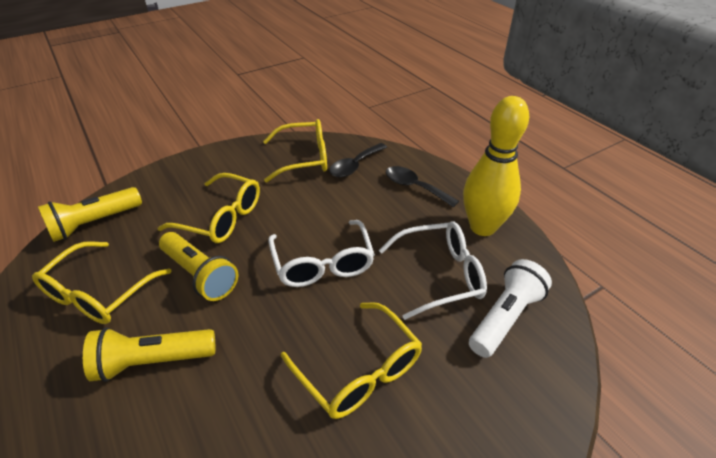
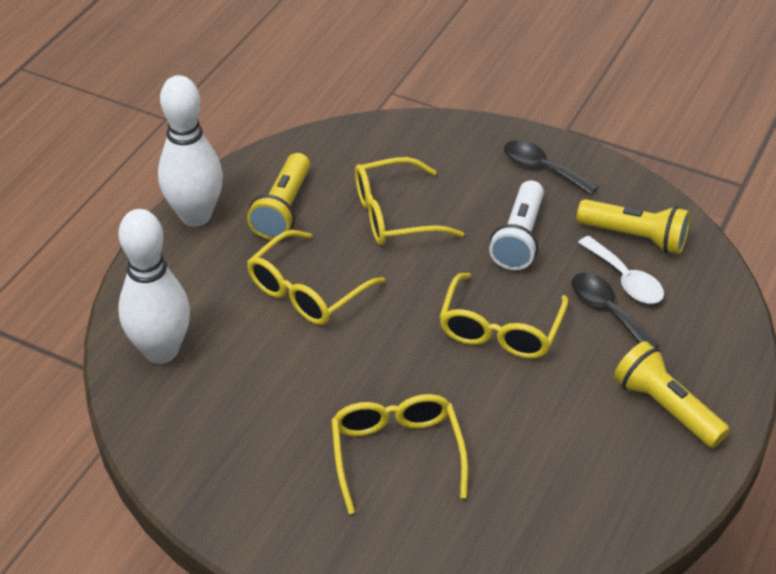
white bowling pin: 0 -> 2
white glasses: 2 -> 0
white spoon: 0 -> 1
yellow bowling pin: 1 -> 0

